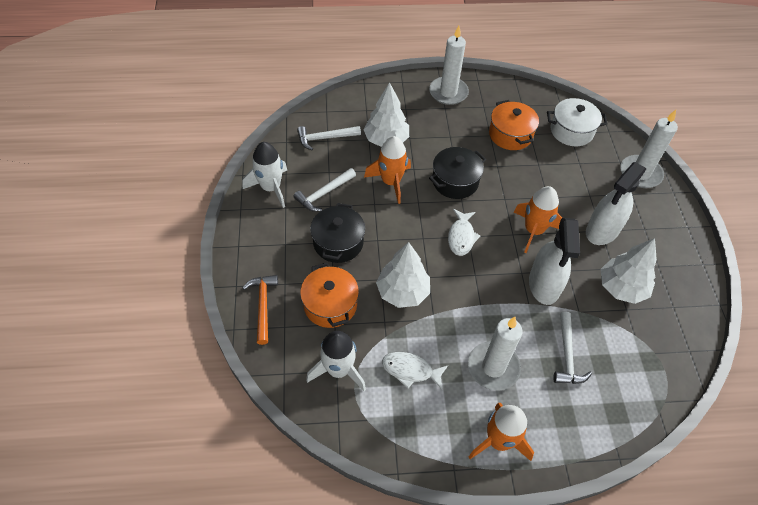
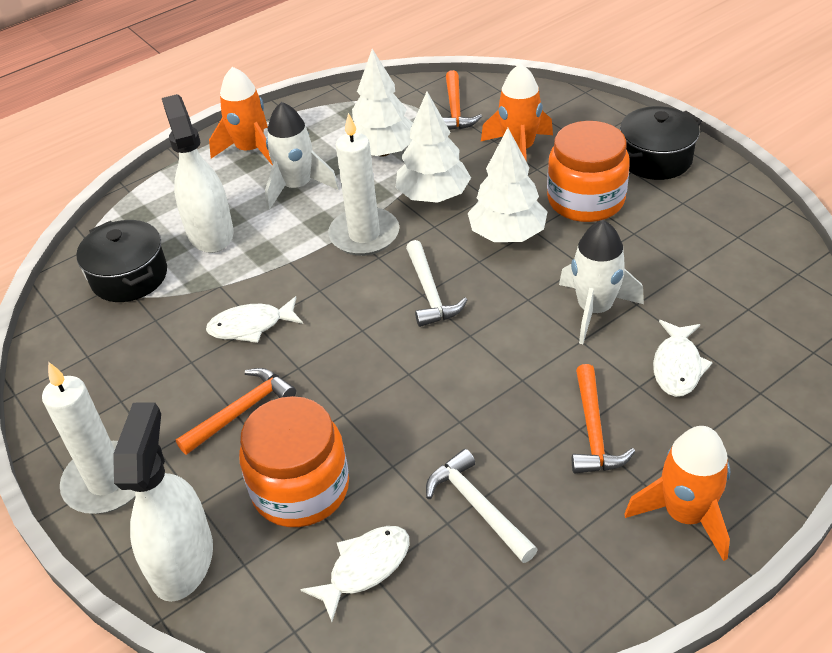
orange hammer: 1 -> 3
orange jar: 0 -> 2
orange pot: 2 -> 0
white candle: 3 -> 2
white fish: 2 -> 3
white hammer: 3 -> 2
white pot: 1 -> 0

